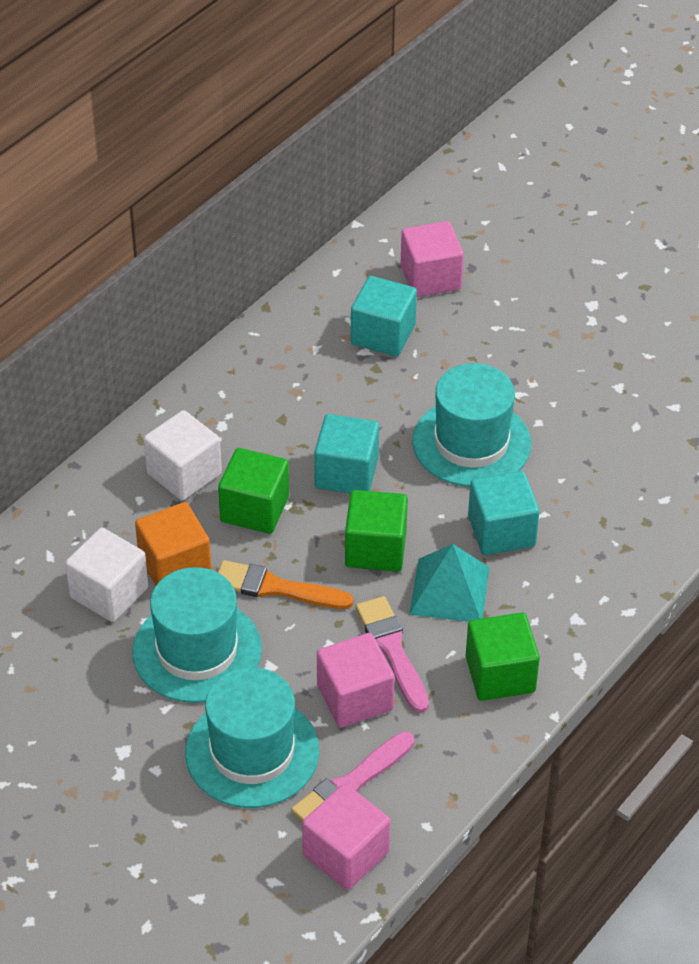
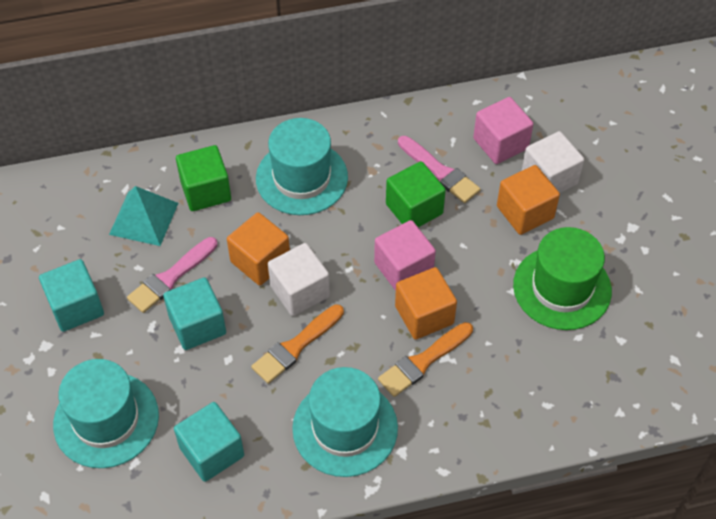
green cube: 3 -> 2
green hat: 0 -> 1
orange brush: 1 -> 2
orange cube: 1 -> 3
pink cube: 3 -> 2

